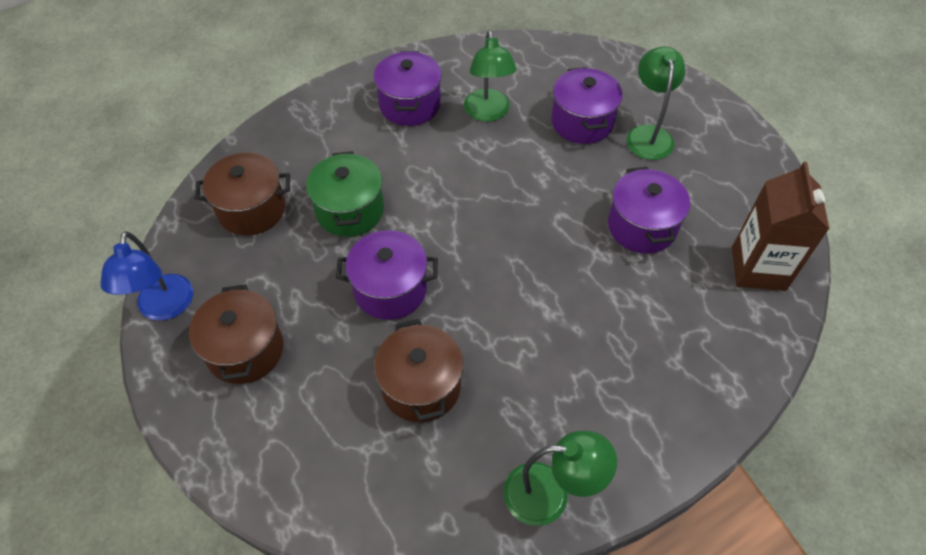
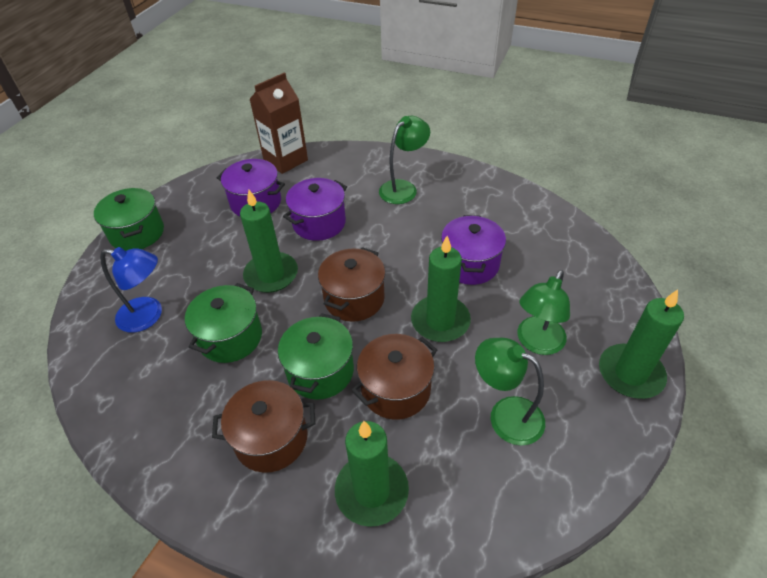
green candle: 0 -> 4
green pot: 1 -> 3
purple pot: 4 -> 3

